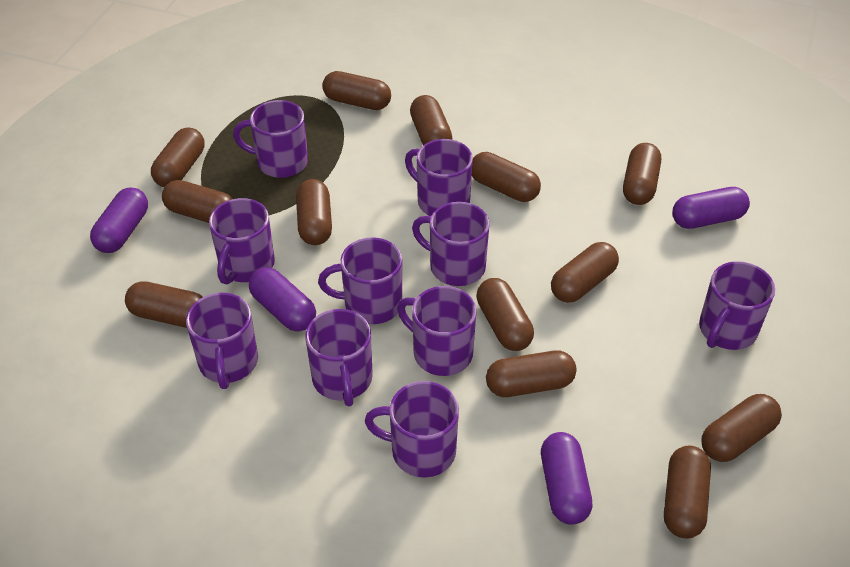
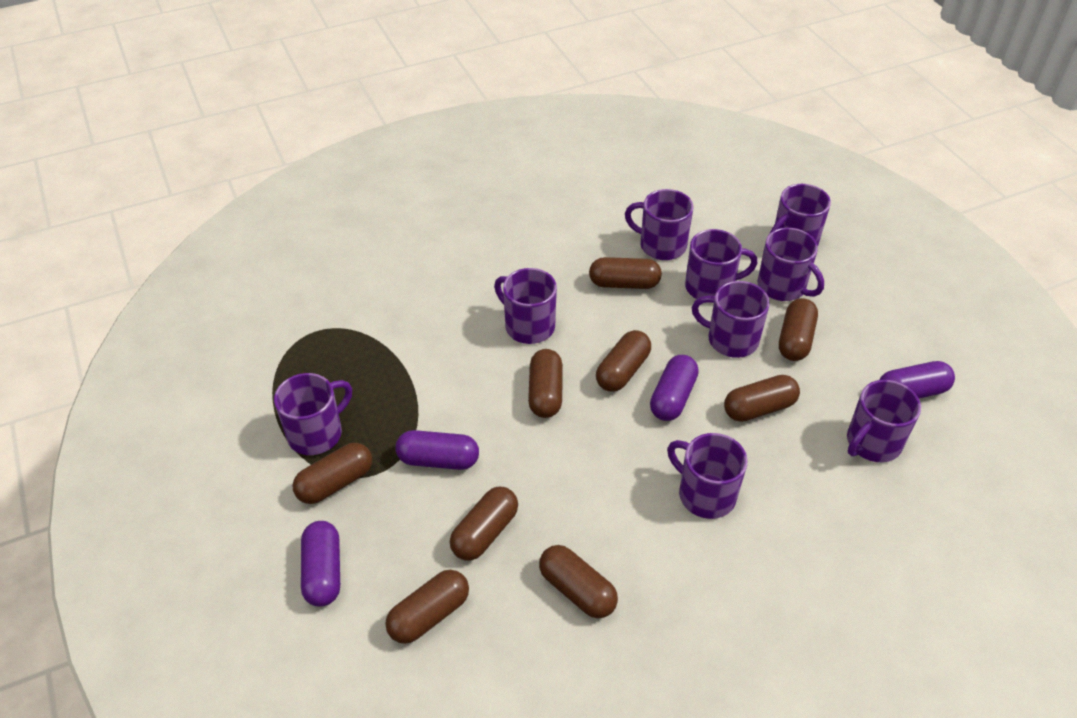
brown capsule: 13 -> 9
purple mug: 10 -> 9

